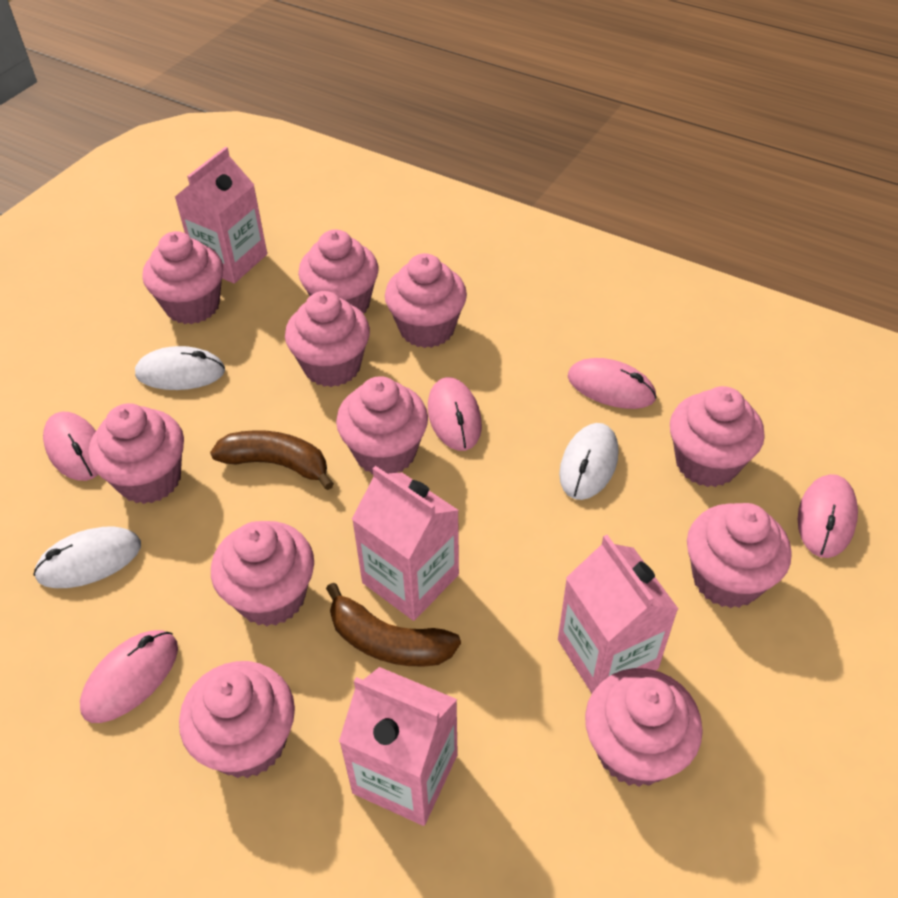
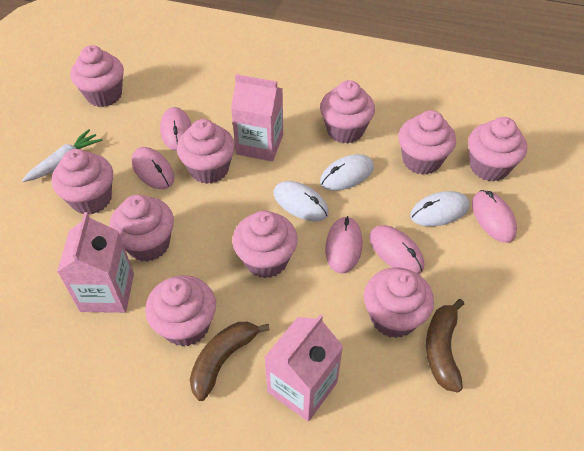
pink carton: 4 -> 3
pink cupcake: 11 -> 10
white carrot: 0 -> 1

